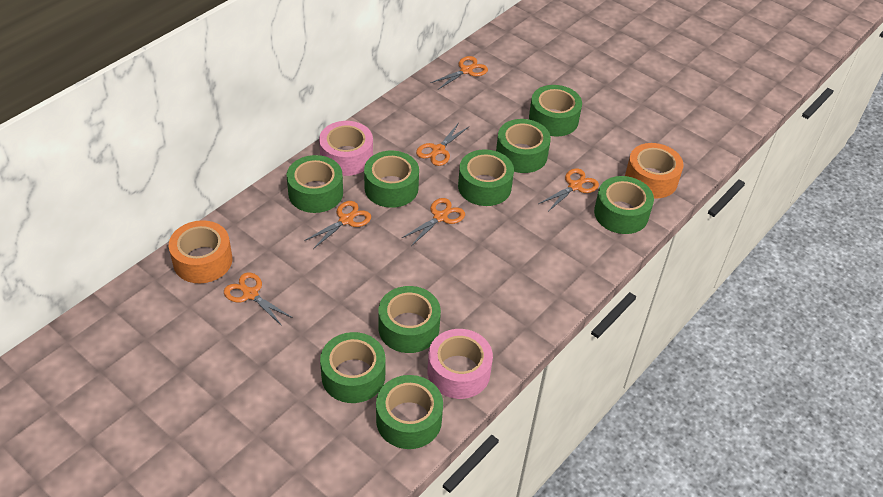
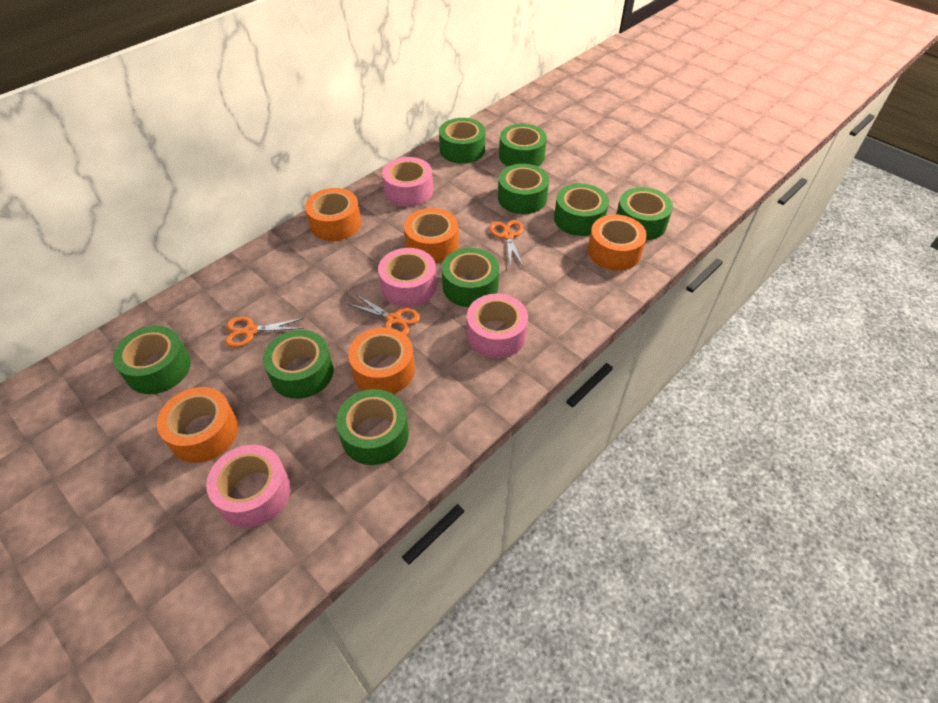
orange scissors: 6 -> 3
orange tape: 2 -> 5
pink tape: 2 -> 4

